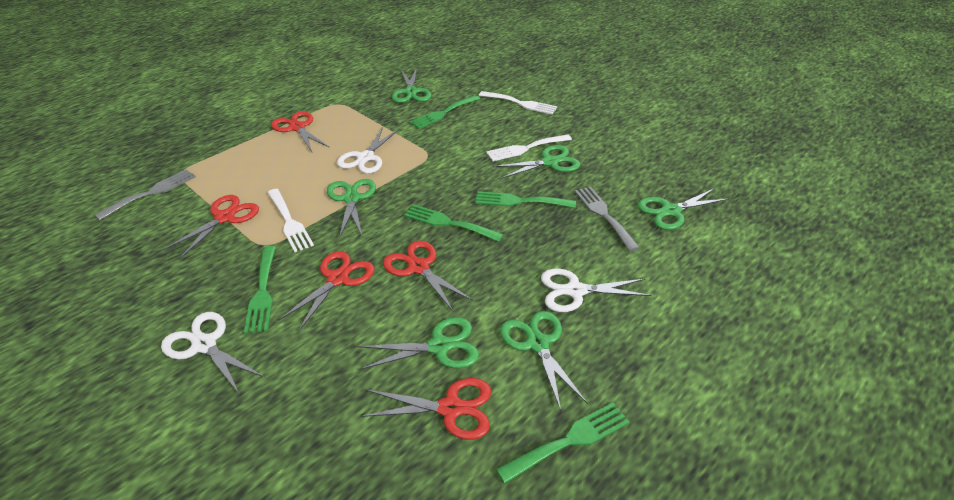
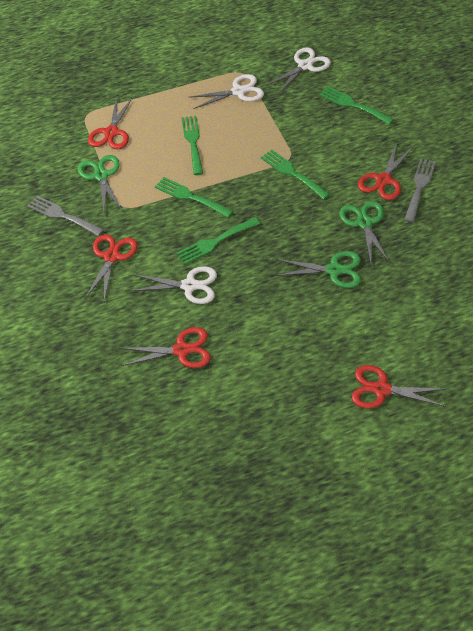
green scissors: 6 -> 3
white fork: 3 -> 0

